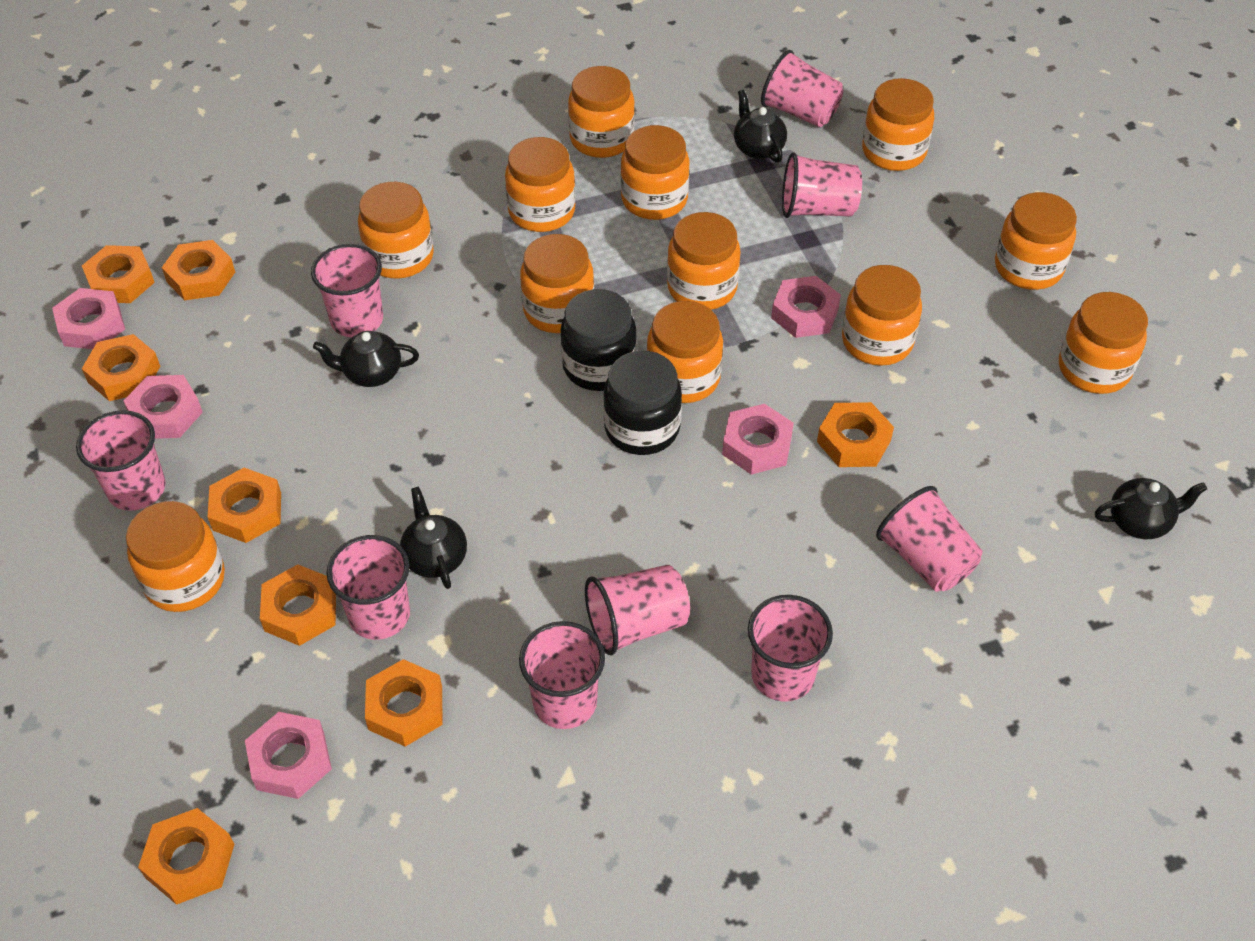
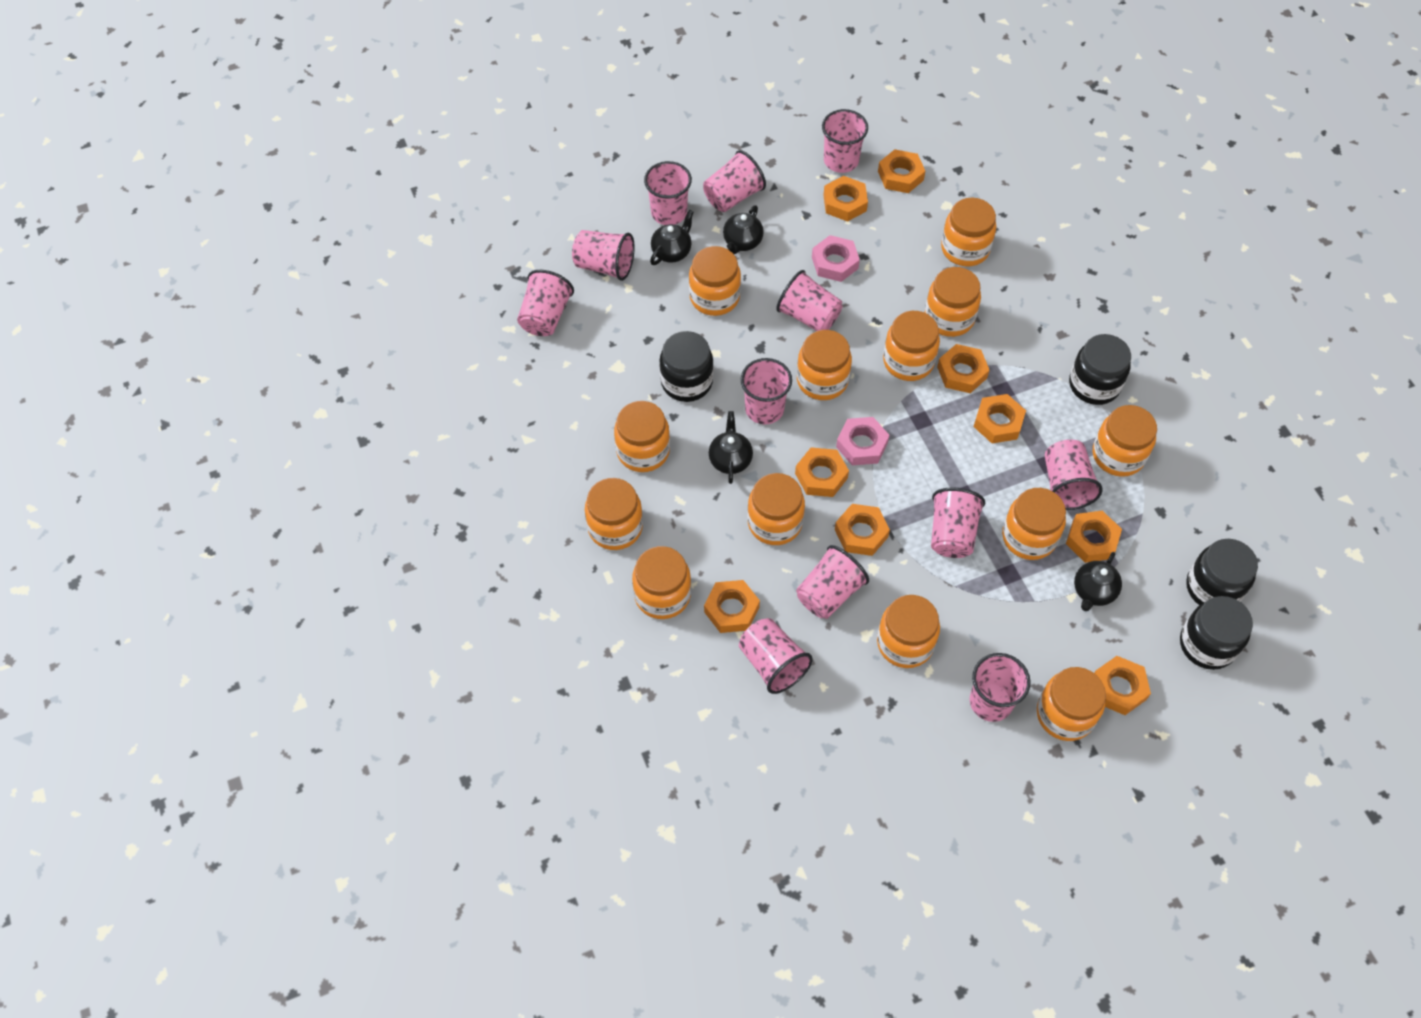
black jar: 2 -> 4
orange jar: 12 -> 13
orange nut: 8 -> 9
pink cup: 9 -> 12
pink nut: 5 -> 2

